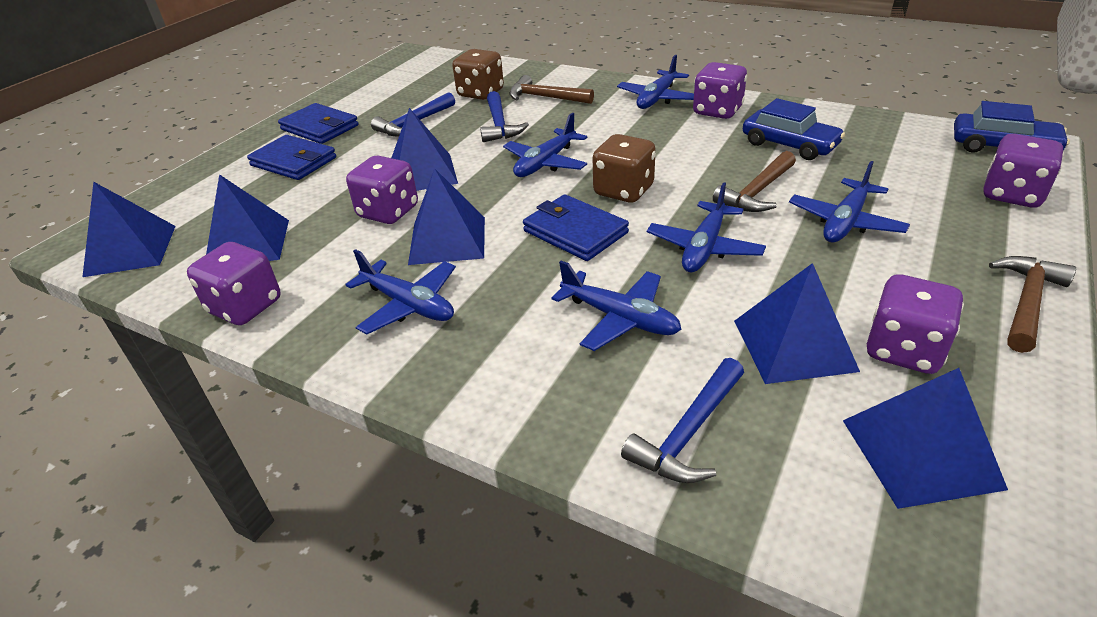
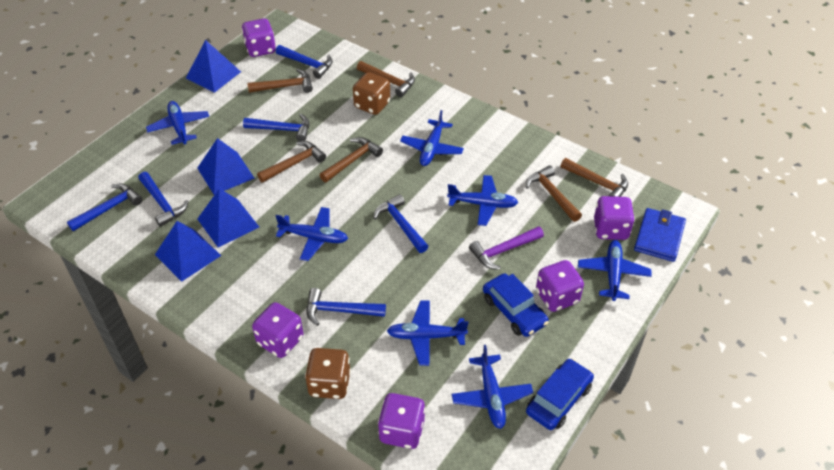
blue hammer: 3 -> 6
blue plane: 6 -> 7
blue pyramid: 6 -> 4
blue wallet: 3 -> 1
brown hammer: 3 -> 6
purple hammer: 0 -> 1

